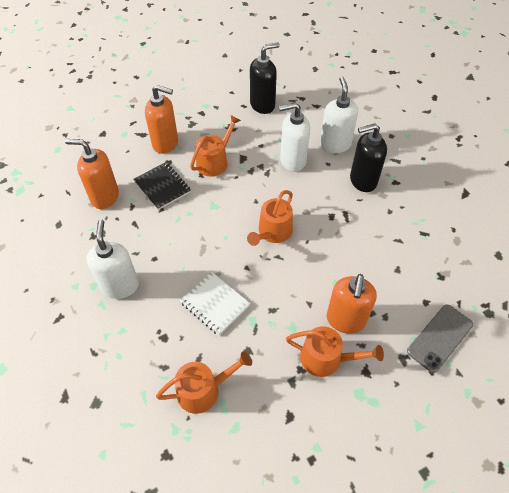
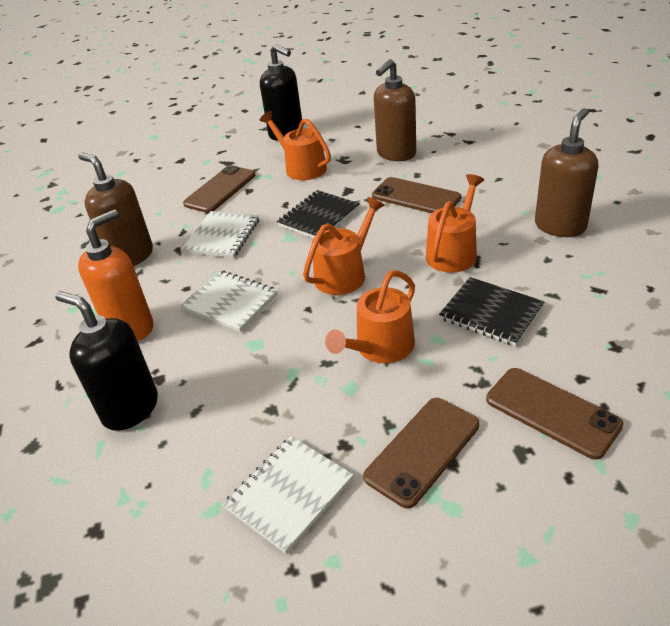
black notebook: 1 -> 2
brown phone: 0 -> 4
brown soap dispenser: 0 -> 3
grey phone: 1 -> 0
orange soap dispenser: 3 -> 1
white notebook: 1 -> 3
white soap dispenser: 3 -> 0

